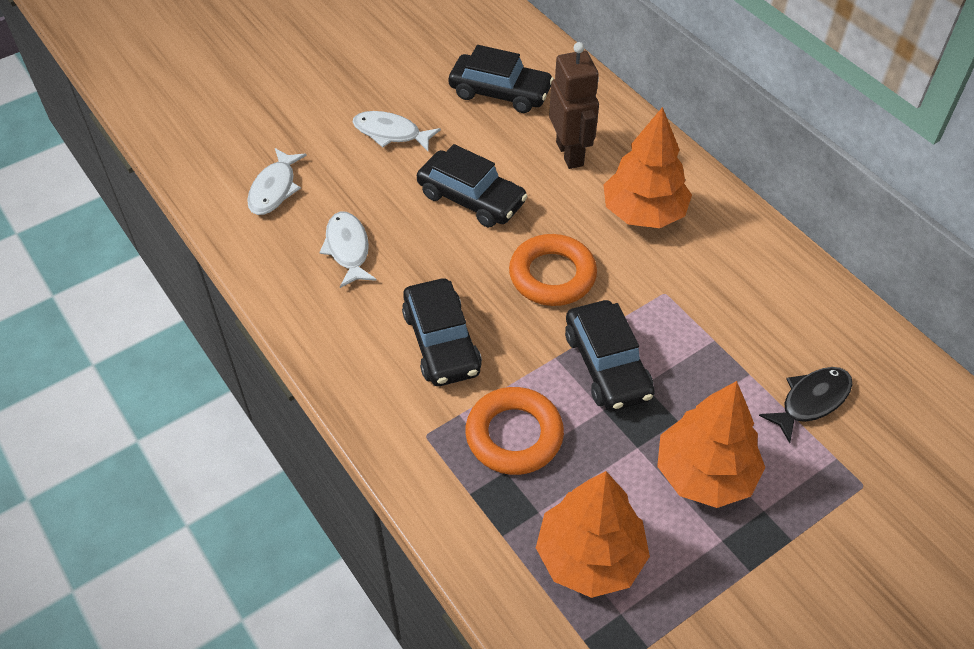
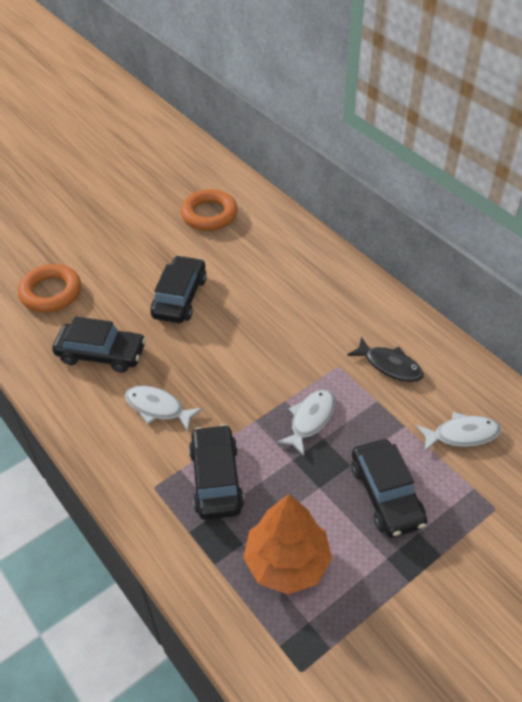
brown robot: 1 -> 0
orange tree: 3 -> 1

